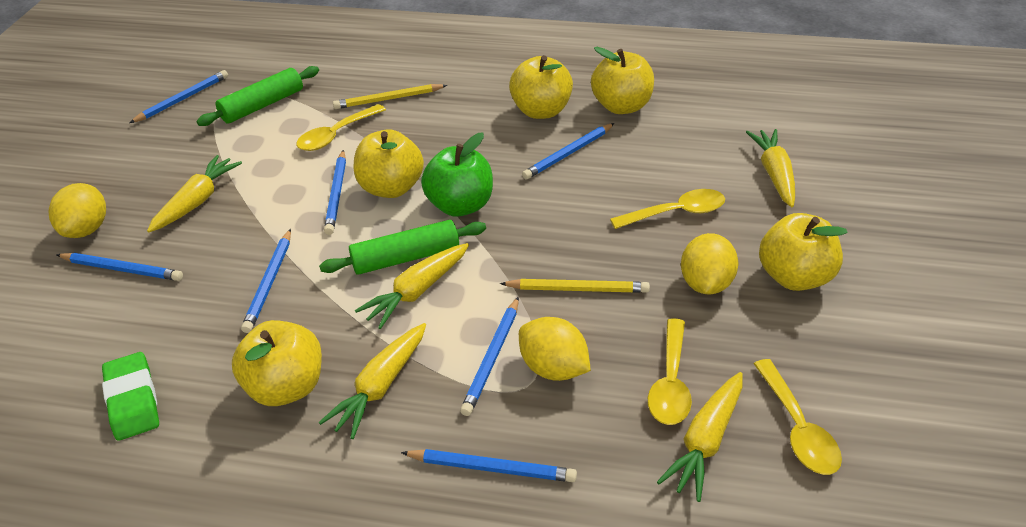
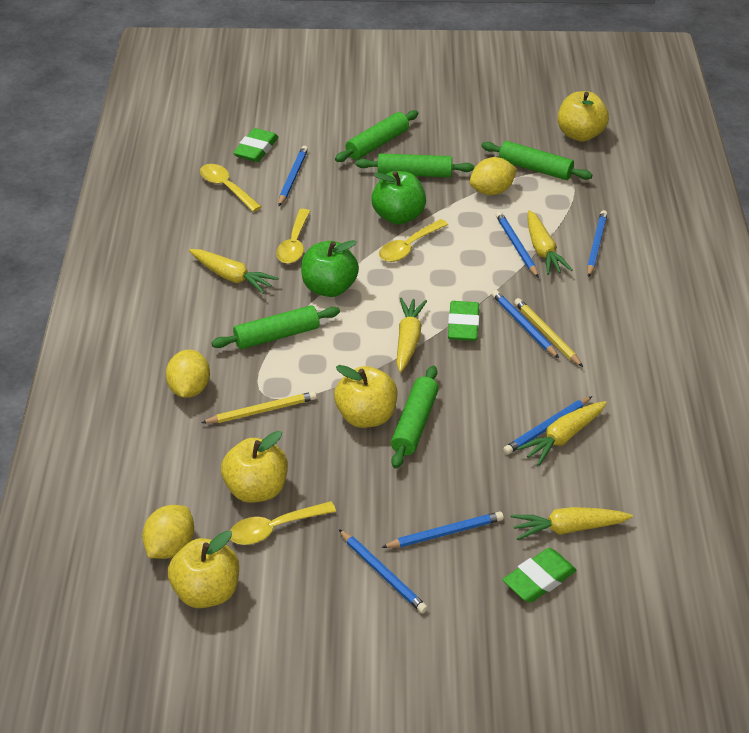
green apple: 1 -> 2
green eraser: 1 -> 3
green rolling pin: 2 -> 5
yellow apple: 5 -> 4

